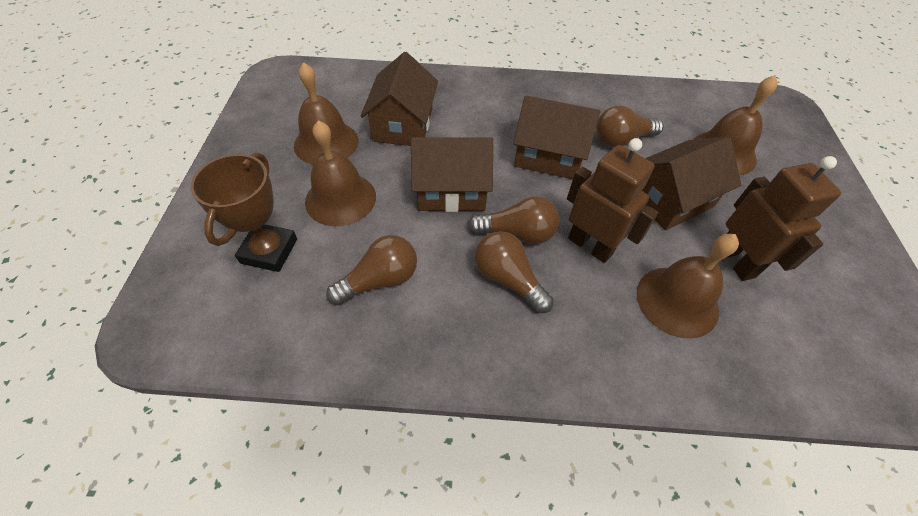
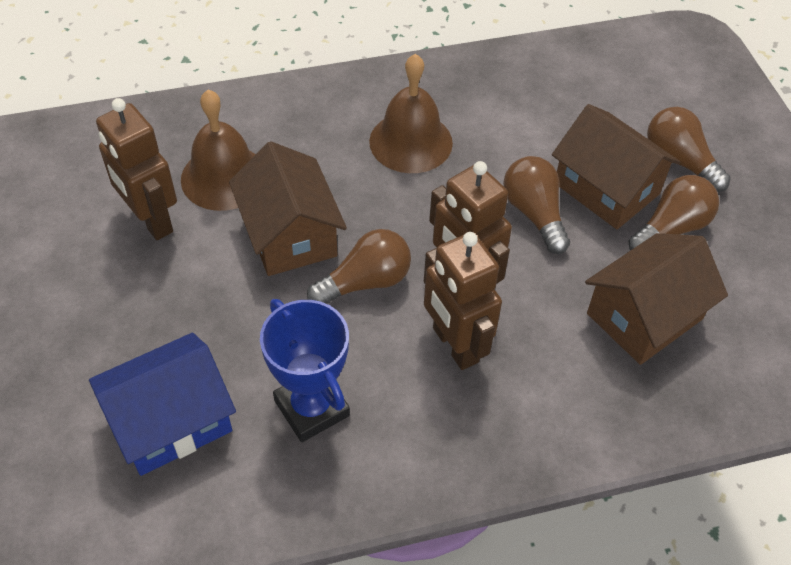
blue house: 0 -> 1
blue trophy: 0 -> 1
brown bell: 4 -> 2
brown house: 4 -> 3
brown robot: 2 -> 3
brown trophy: 1 -> 0

